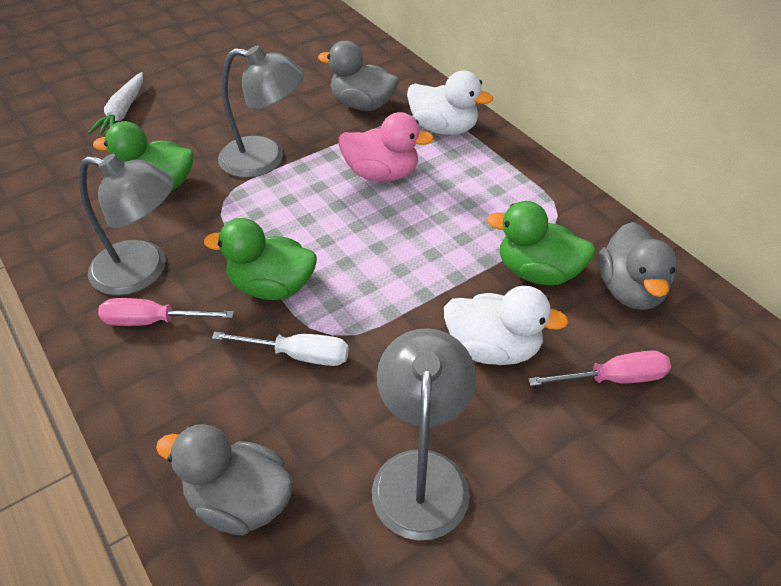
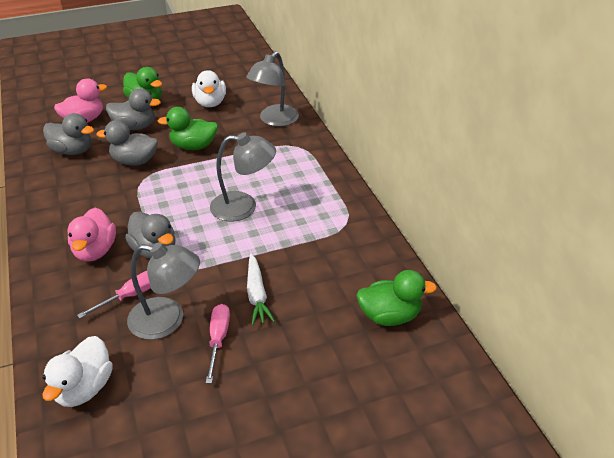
grey duck: 3 -> 4
pink duck: 1 -> 2
white screwdriver: 1 -> 0

